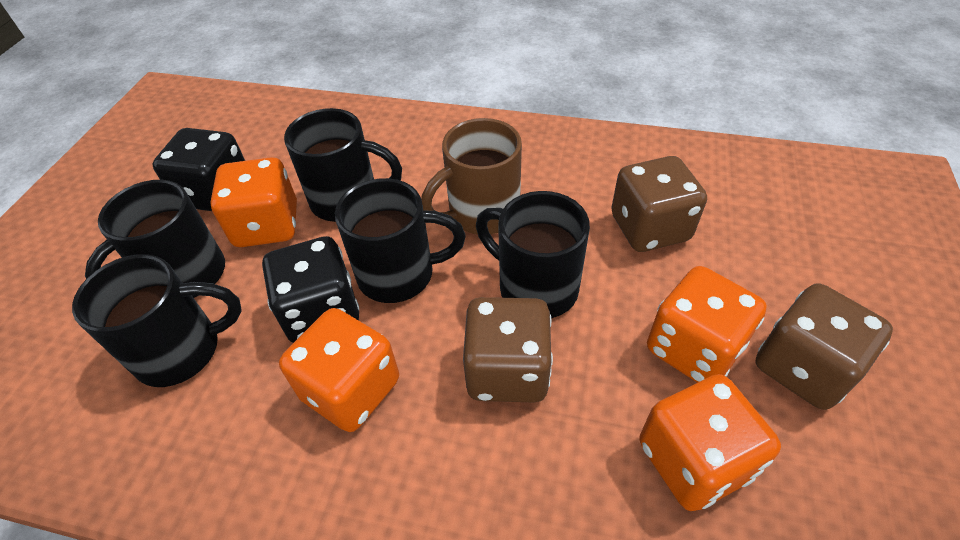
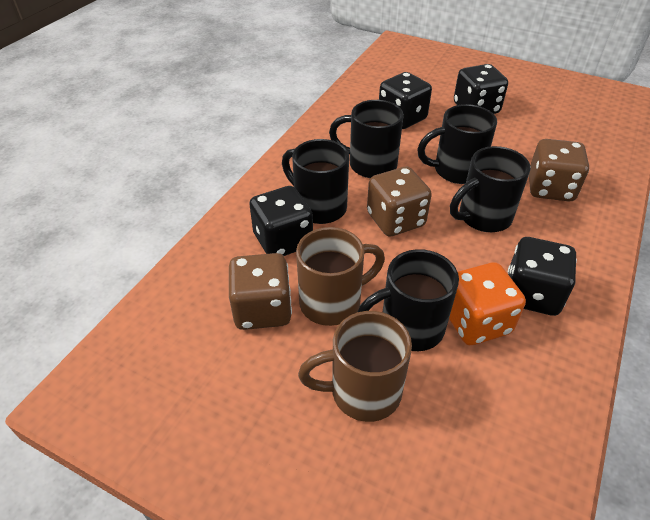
black dice: 2 -> 4
brown mug: 1 -> 2
orange dice: 4 -> 1

